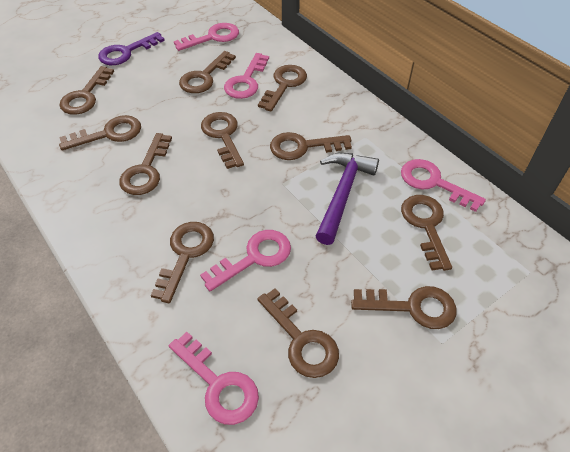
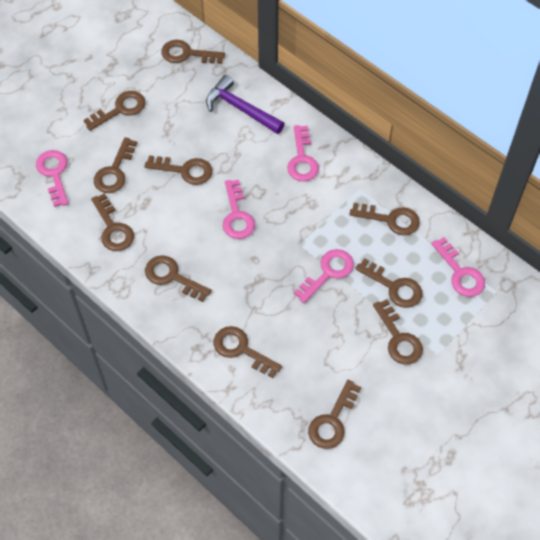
purple key: 1 -> 0

